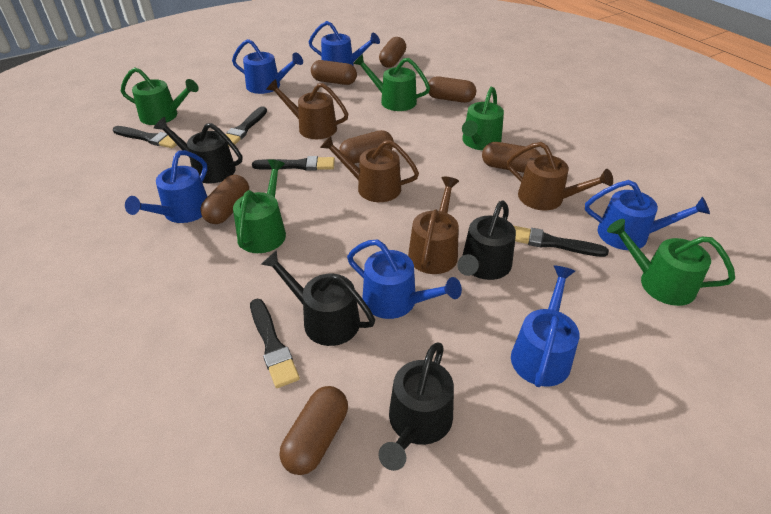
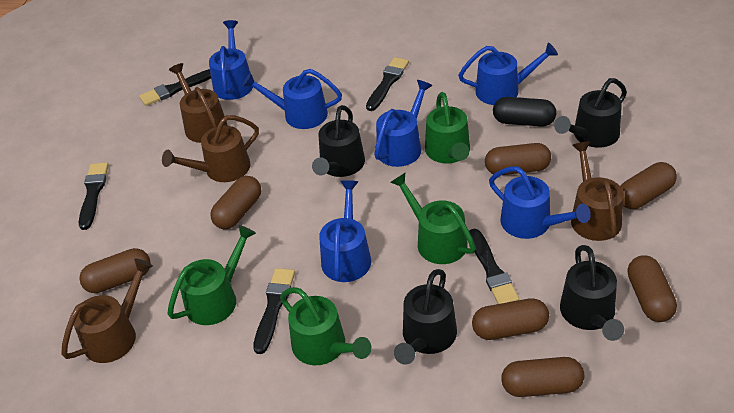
black capsule: 0 -> 1
green watering can: 5 -> 4

